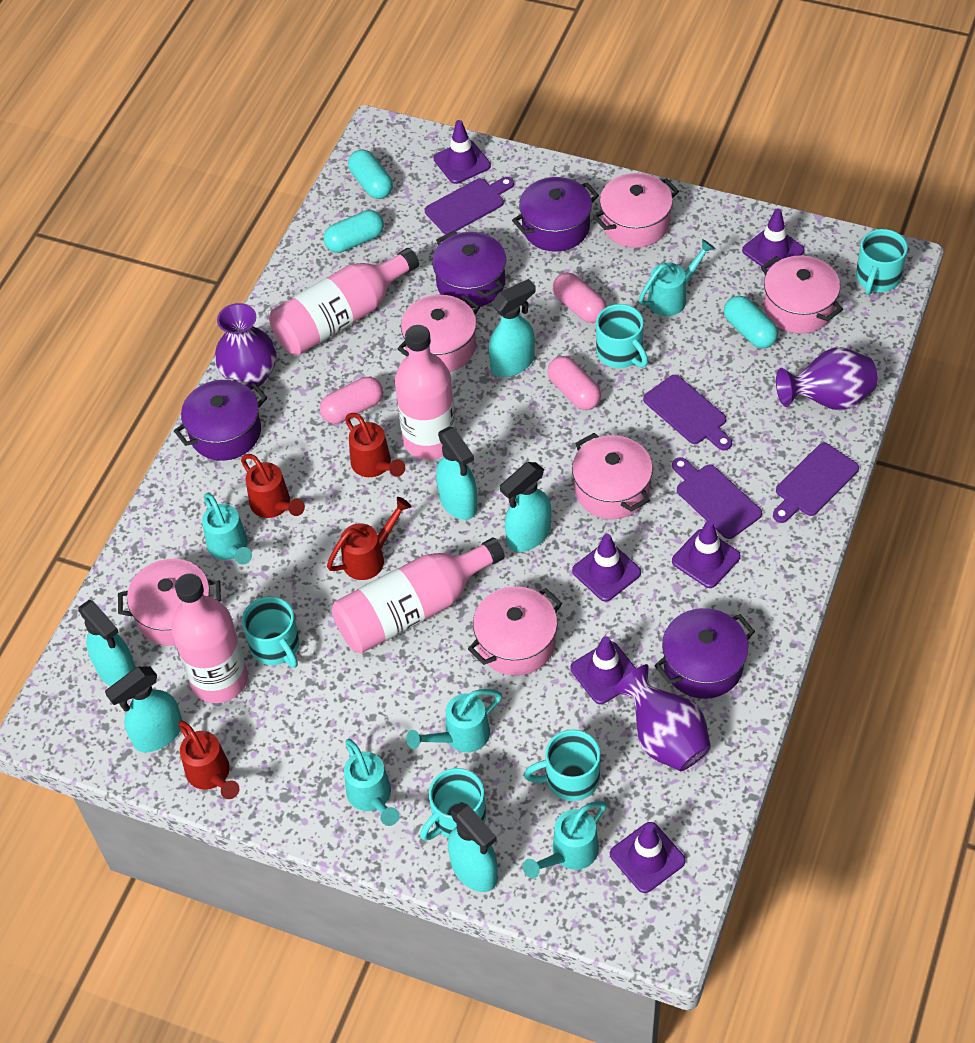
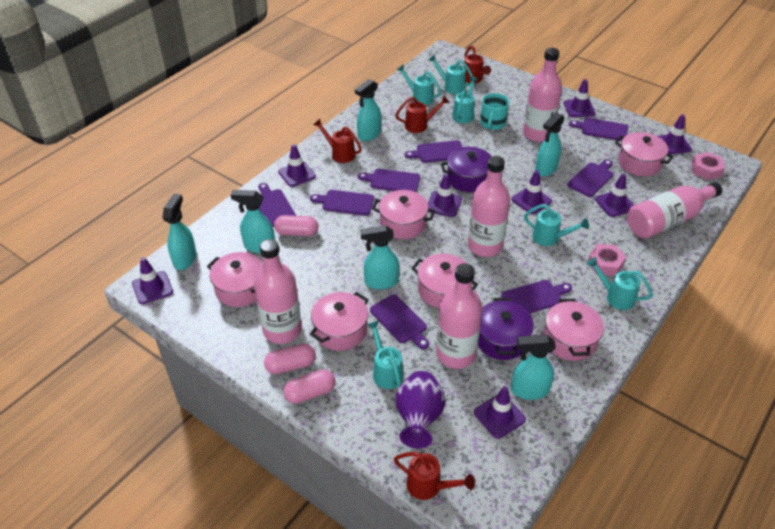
pink bottle: 4 -> 5
pink nut: 0 -> 2
purple cutting board: 4 -> 8
purple pot: 4 -> 2
purple traffic cone: 6 -> 8
purple vase: 3 -> 1
turquoise capsule: 3 -> 0
turquoise mug: 5 -> 1
turquoise watering can: 5 -> 6

